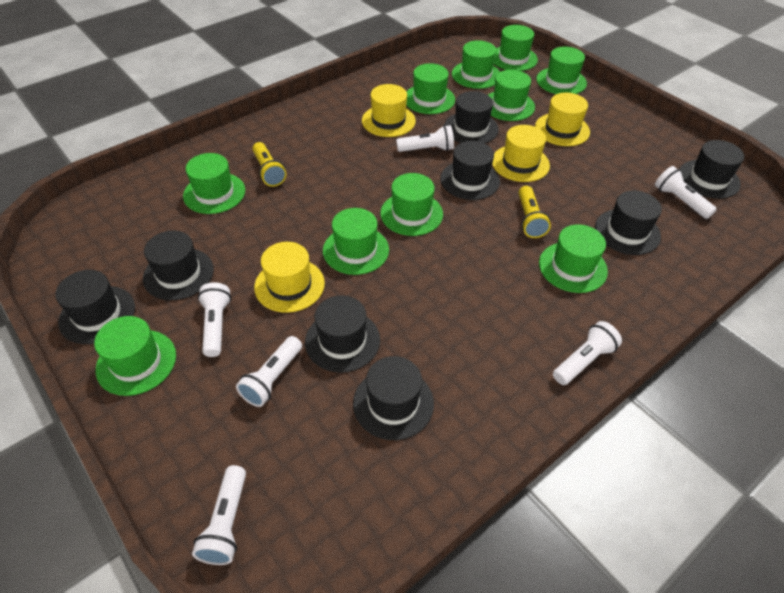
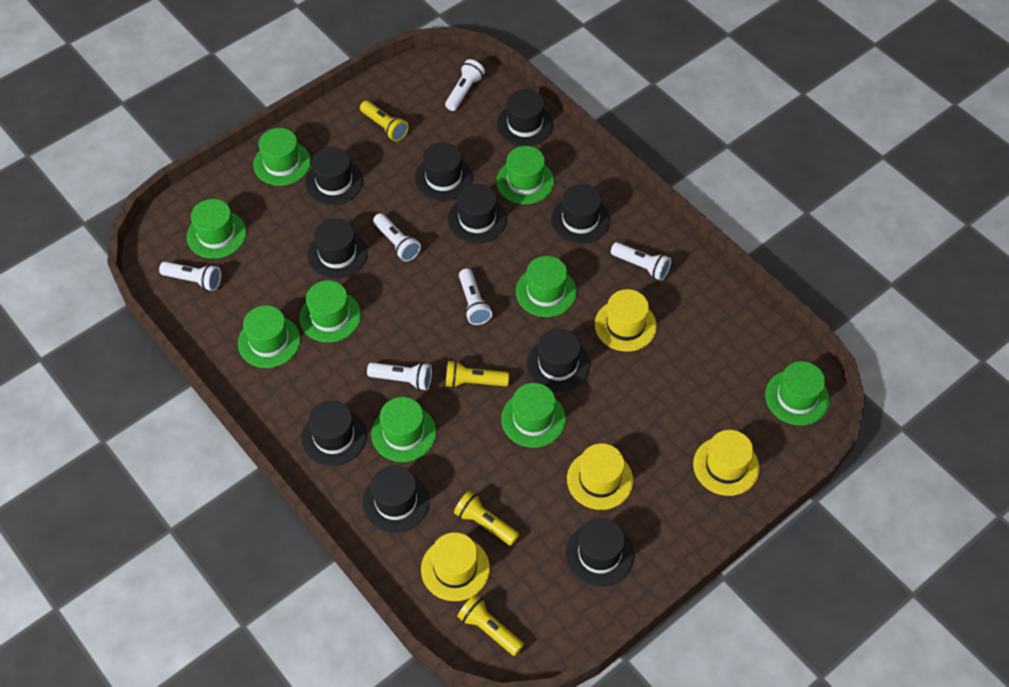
black hat: 8 -> 10
green hat: 10 -> 9
yellow flashlight: 2 -> 4

